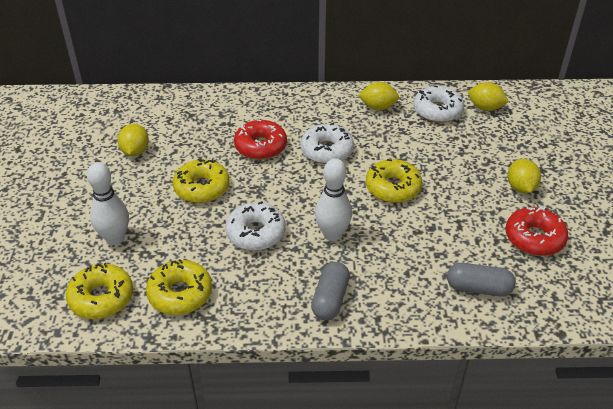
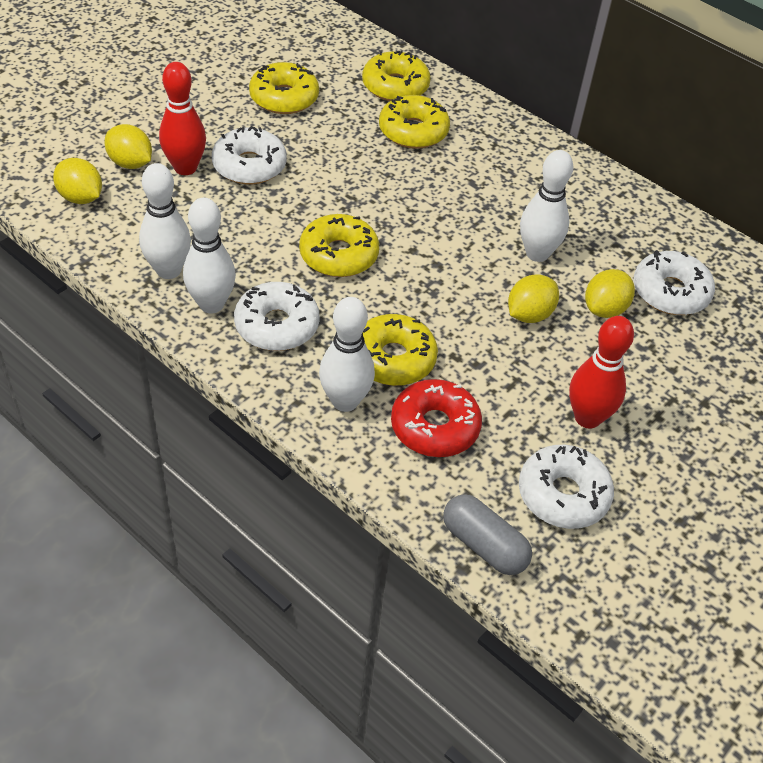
grey capsule: 2 -> 1
red bowling pin: 0 -> 2
red donut: 2 -> 1
white bowling pin: 2 -> 4
white donut: 3 -> 4
yellow donut: 4 -> 5

